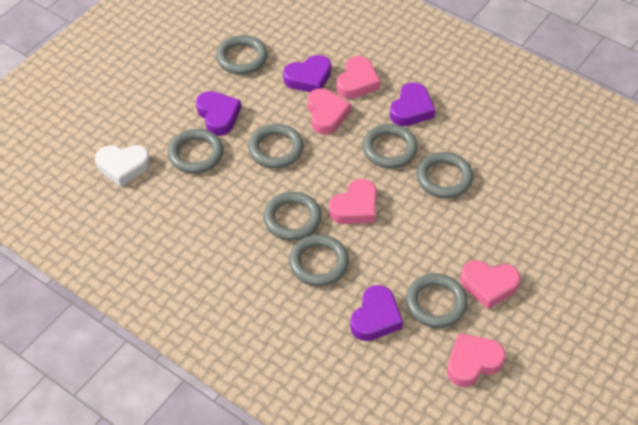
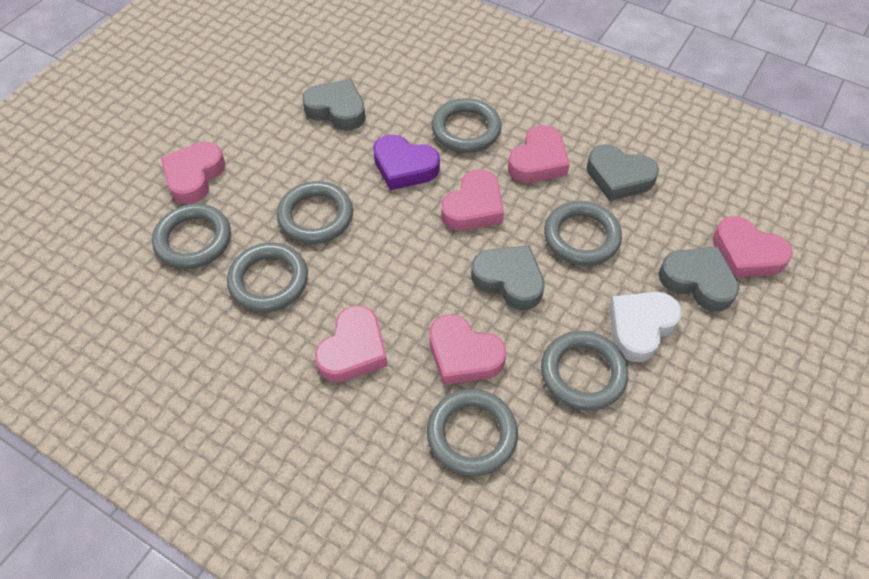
grey heart: 0 -> 4
grey ring: 8 -> 7
pink heart: 5 -> 6
purple heart: 4 -> 1

